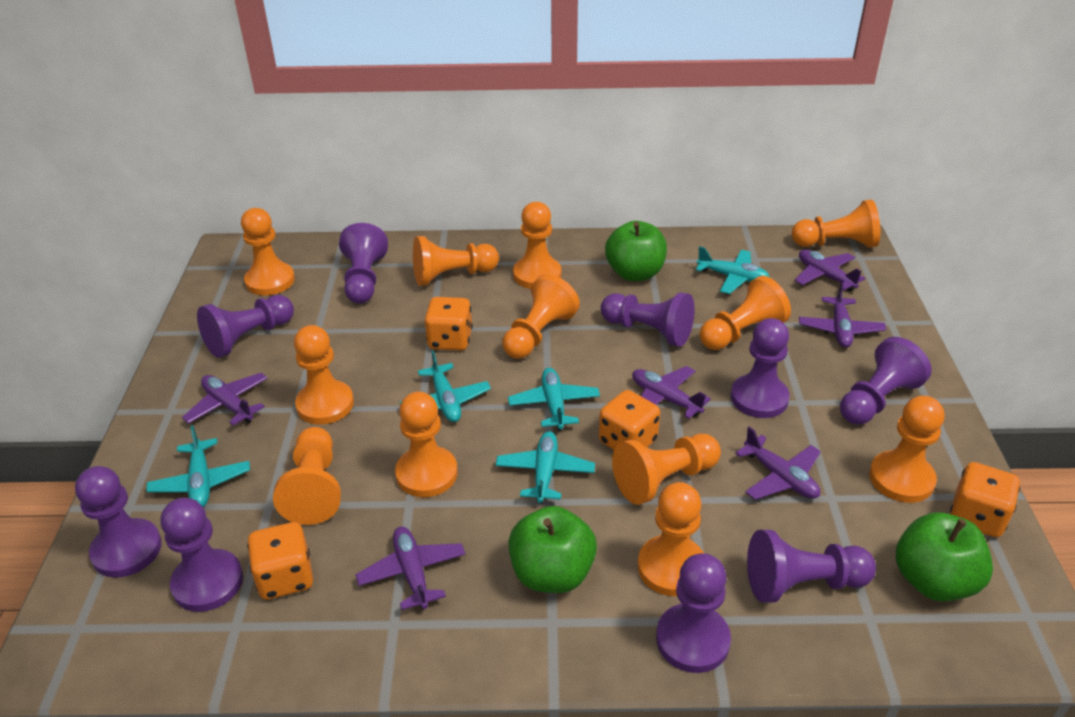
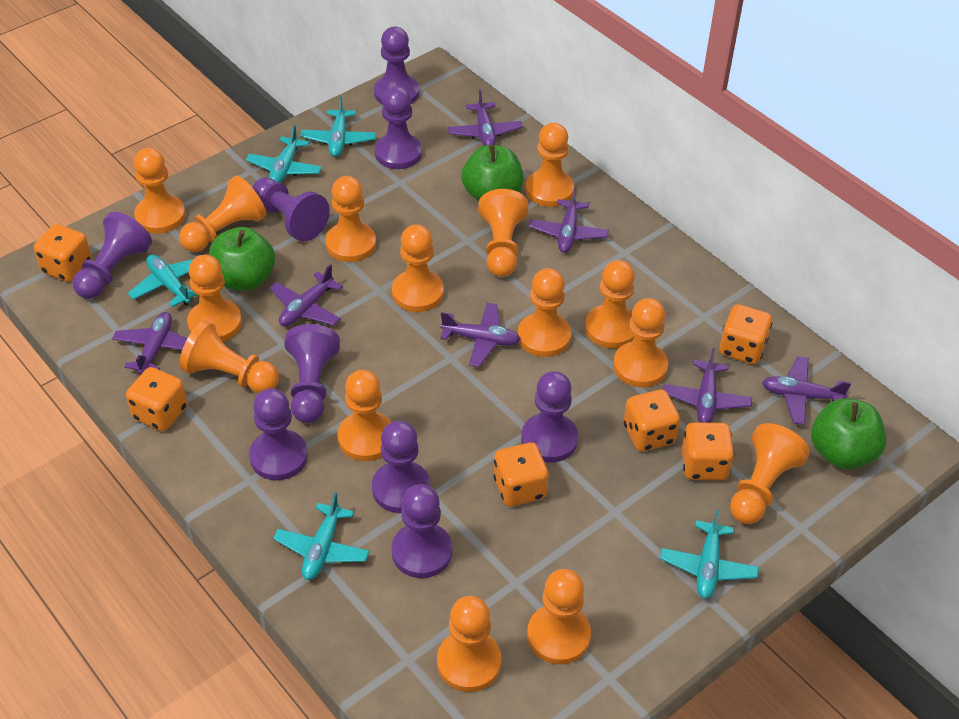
orange dice: 4 -> 6
orange pawn: 12 -> 15
purple plane: 6 -> 7

